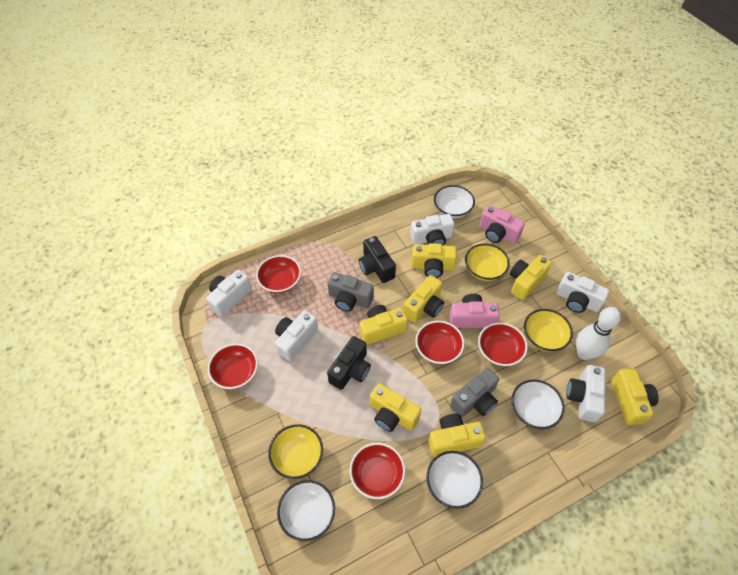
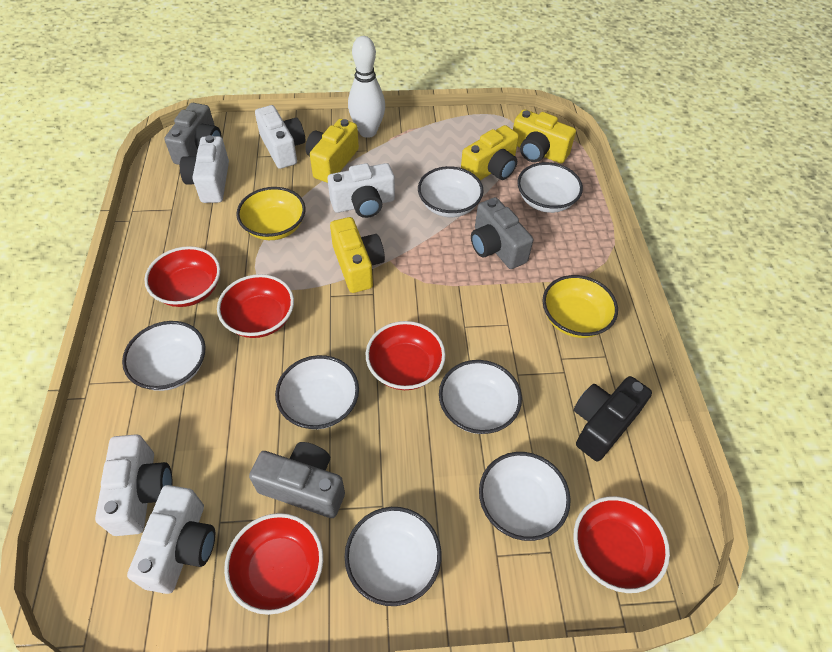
black camera: 2 -> 1
grey camera: 2 -> 3
pink camera: 2 -> 0
white bowl: 4 -> 7
yellow bowl: 3 -> 2
yellow camera: 7 -> 4

